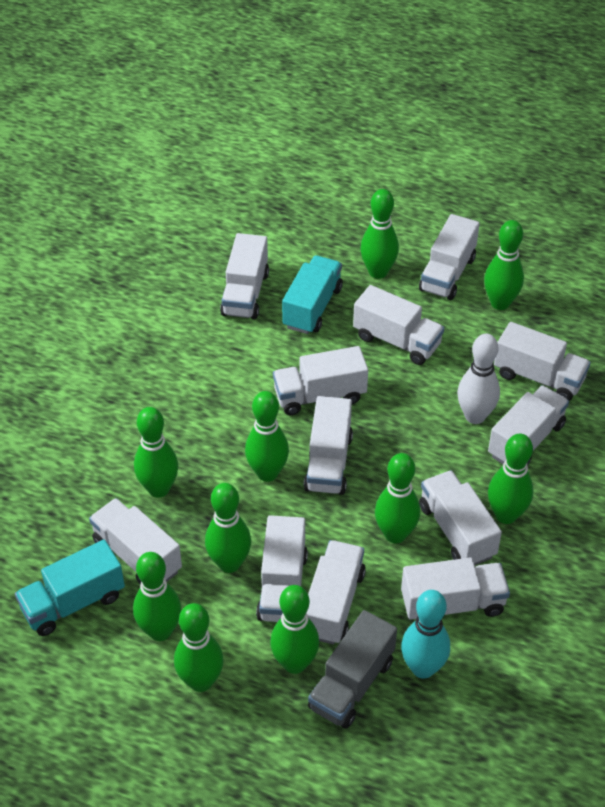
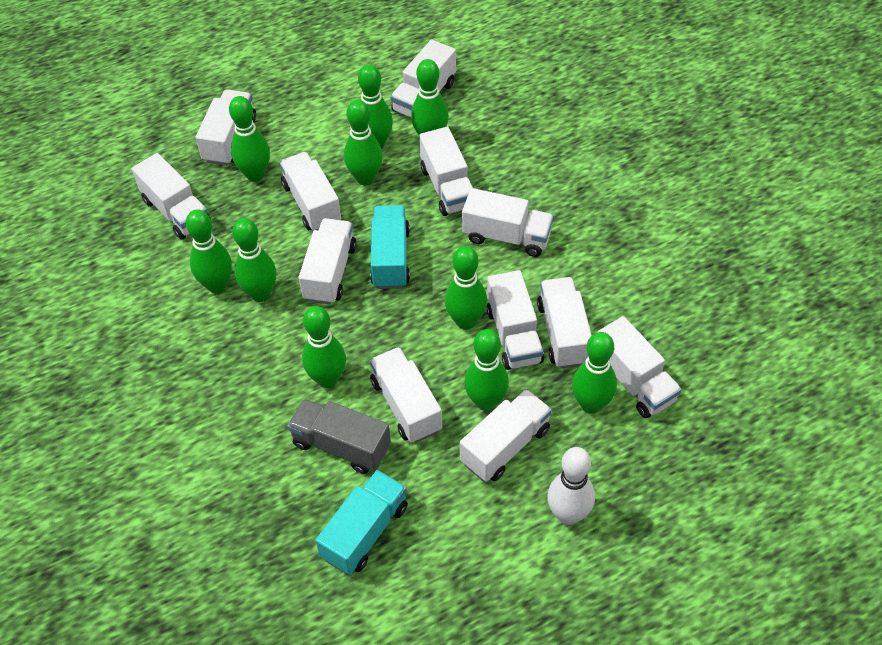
turquoise bowling pin: 1 -> 0

